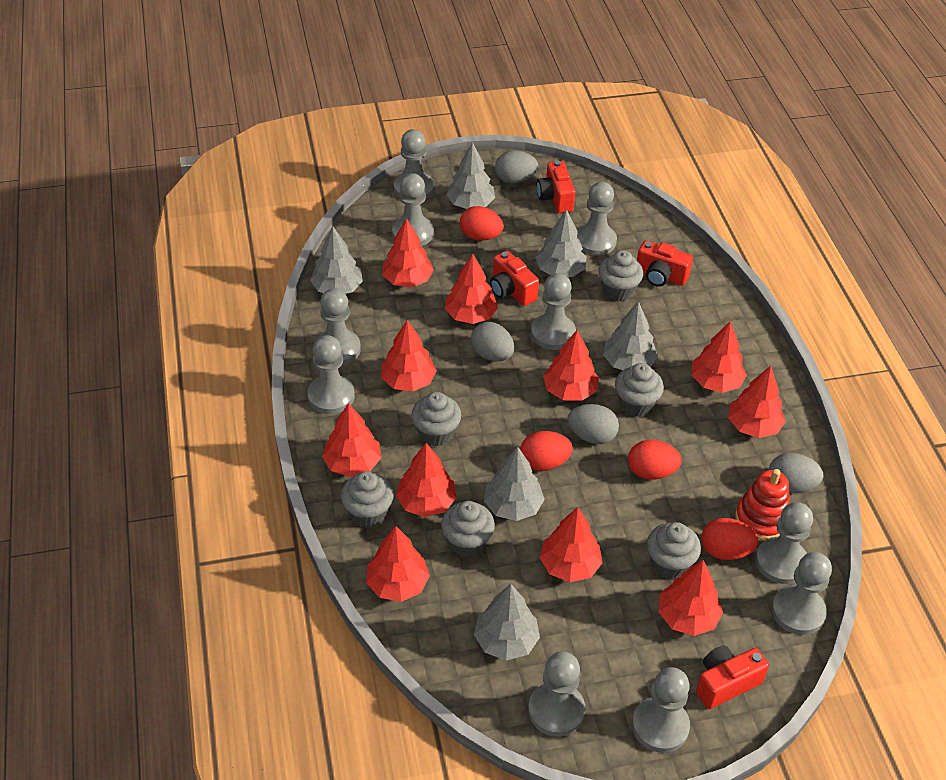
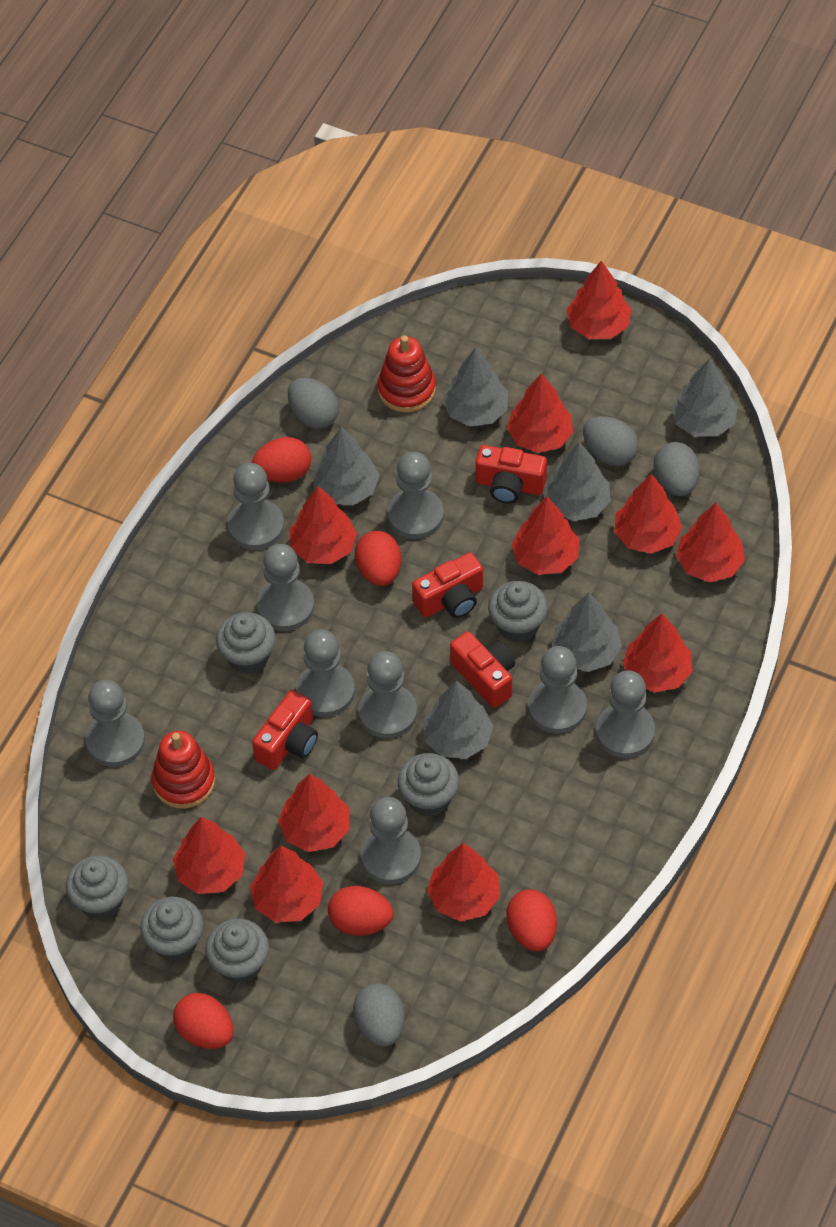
grey pawn: 10 -> 9
red egg: 4 -> 5
red stacking toy: 1 -> 2

